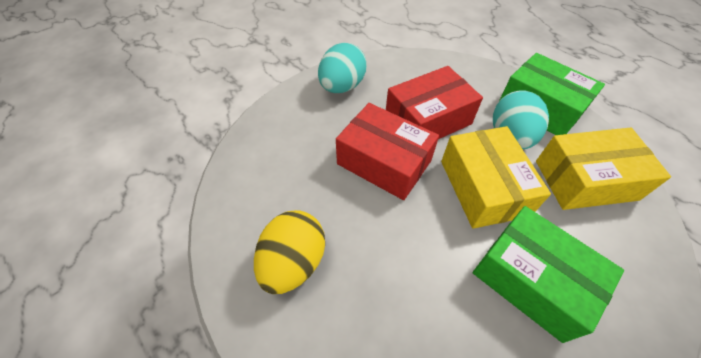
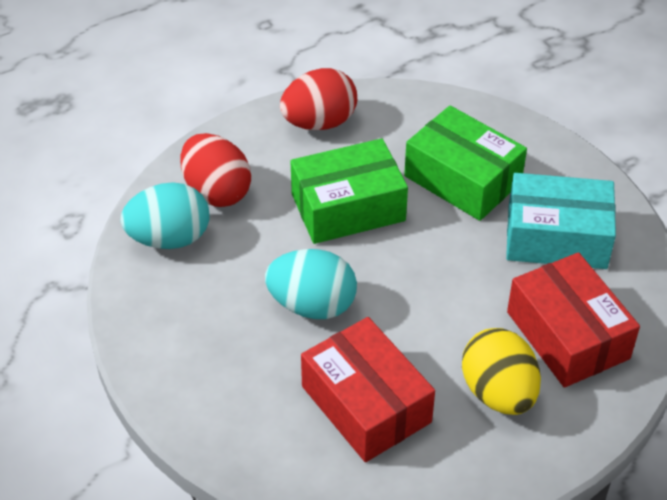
red egg: 0 -> 2
turquoise box: 0 -> 1
yellow box: 2 -> 0

